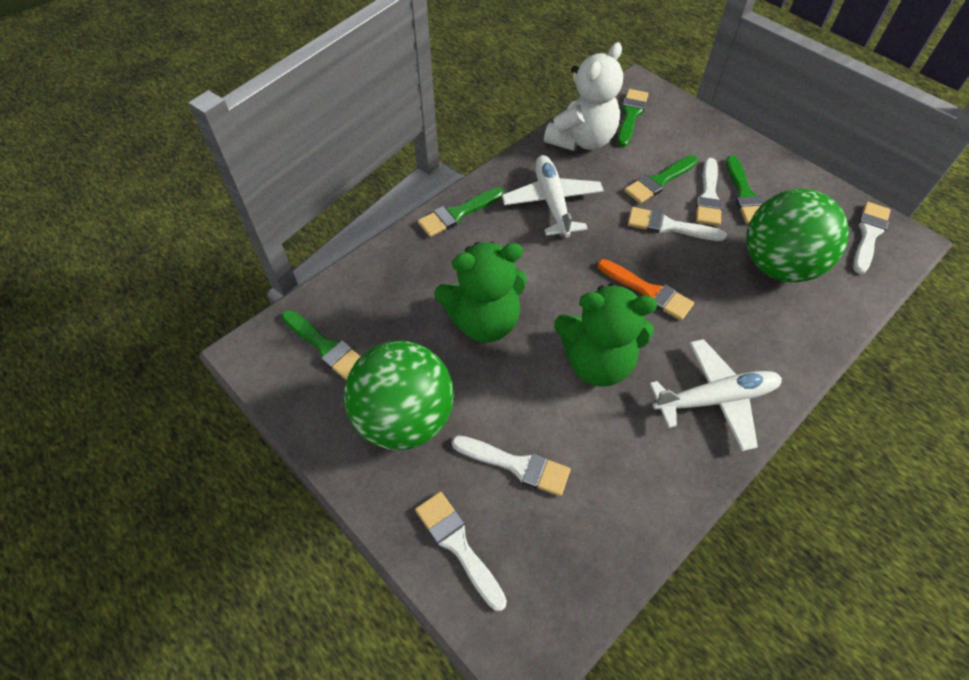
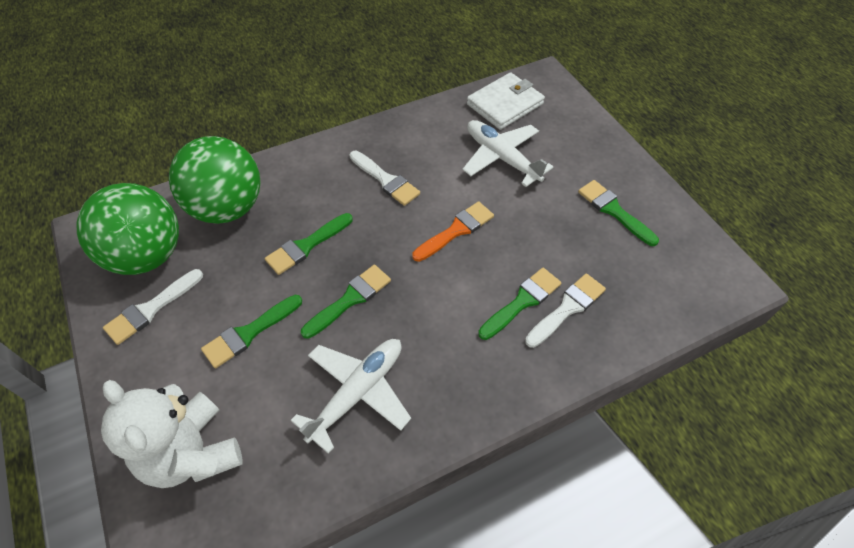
green teddy bear: 2 -> 0
white brush: 5 -> 3
white wallet: 0 -> 1

